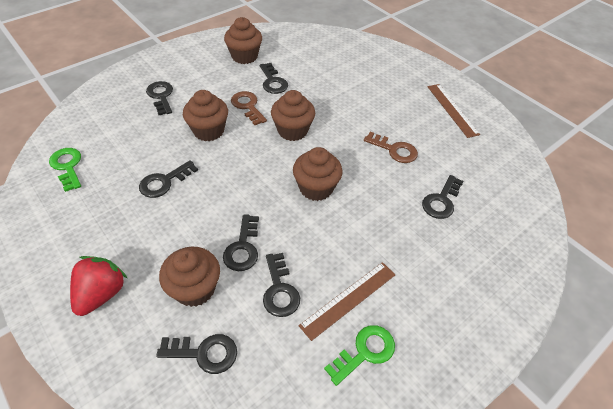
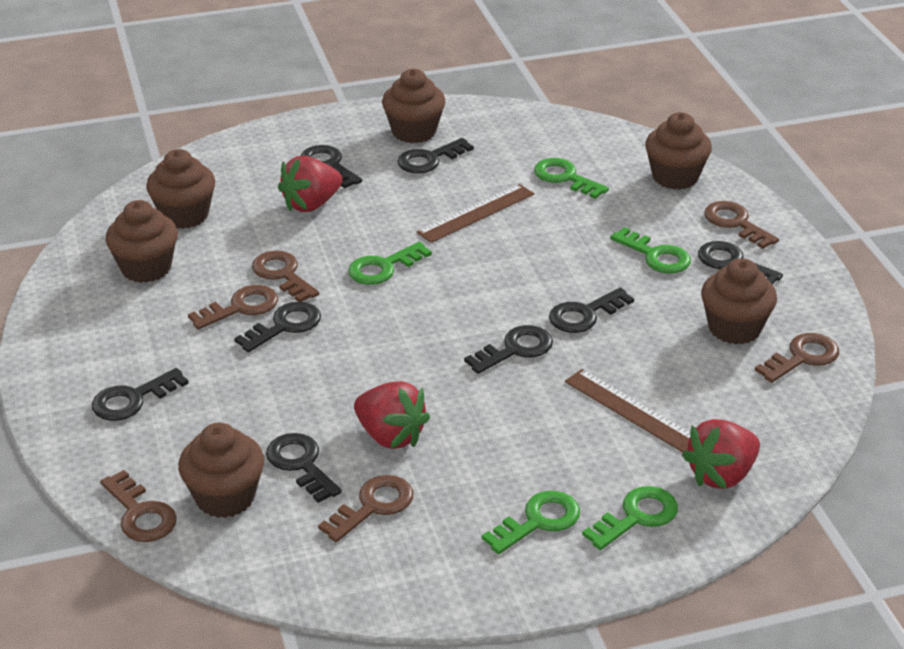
black key: 7 -> 8
brown cupcake: 5 -> 6
brown key: 2 -> 6
green key: 2 -> 5
red strawberry: 1 -> 3

